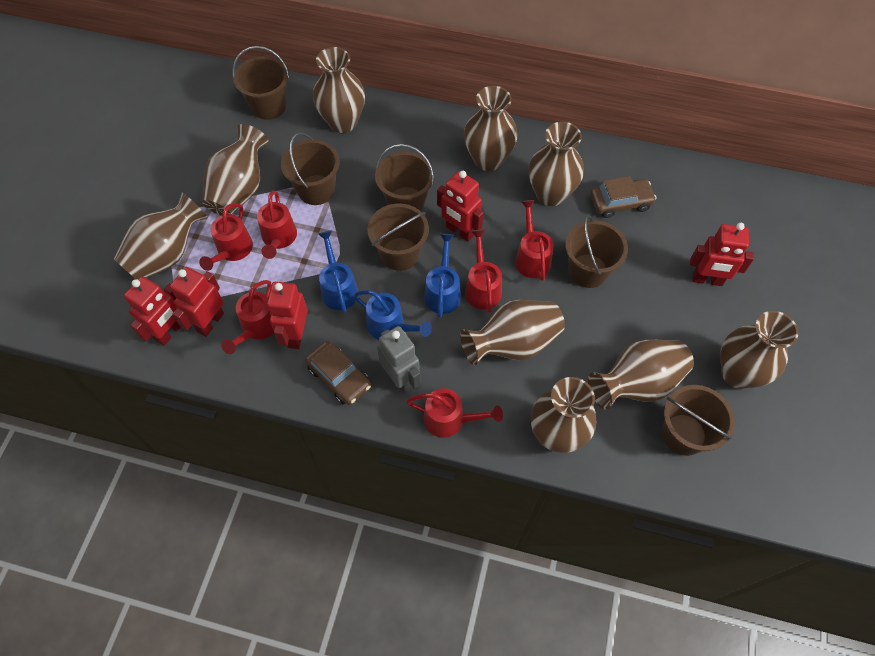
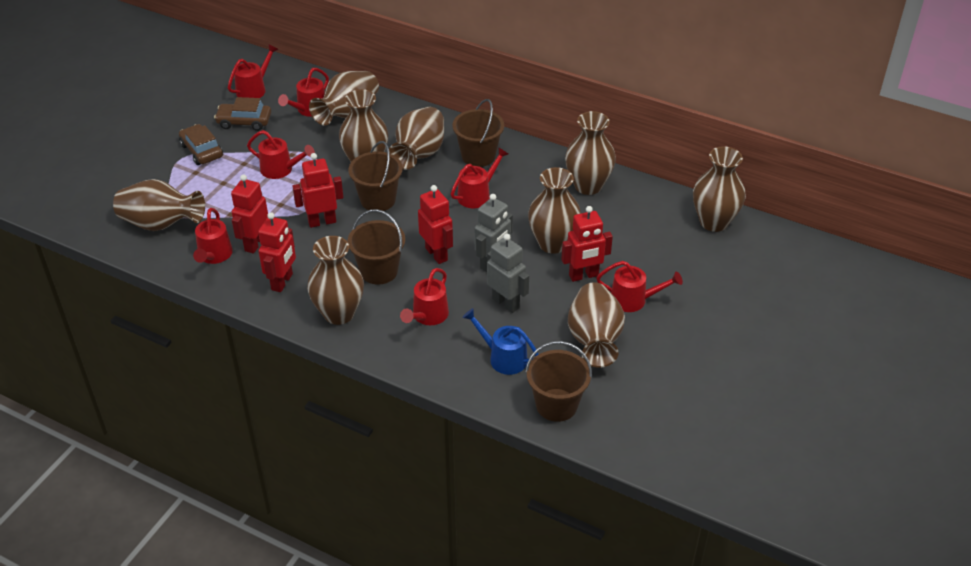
blue watering can: 3 -> 1
brown bucket: 6 -> 4
grey robot: 1 -> 2
red watering can: 6 -> 7

